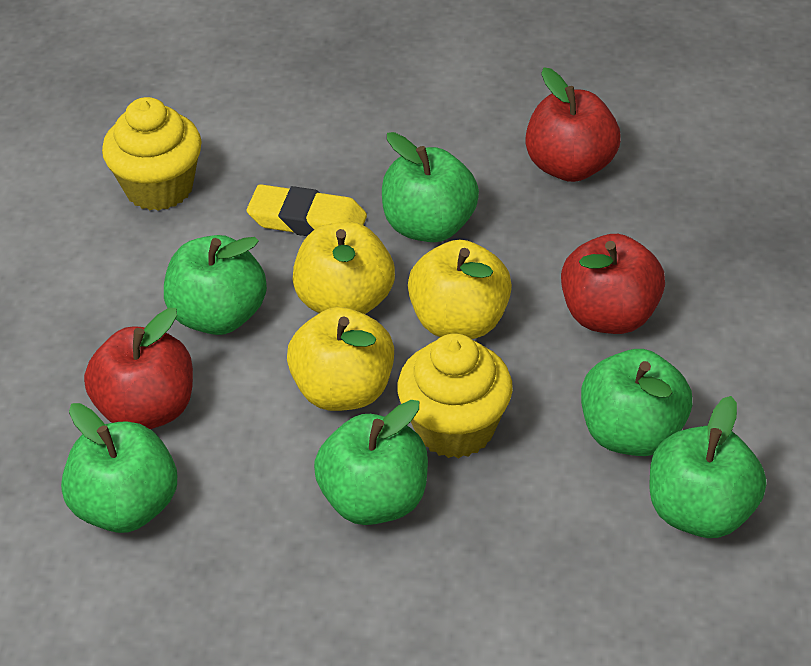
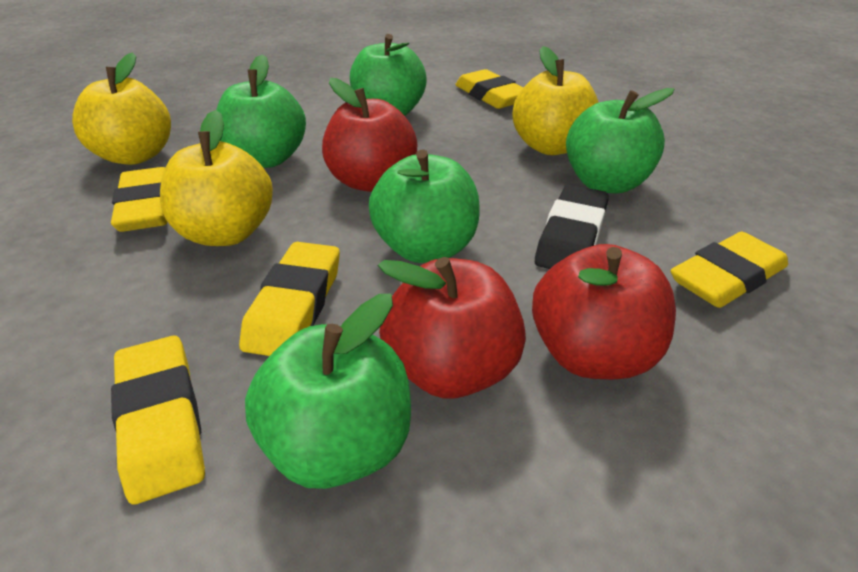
black eraser: 0 -> 1
green apple: 6 -> 5
yellow cupcake: 2 -> 0
yellow eraser: 1 -> 5

